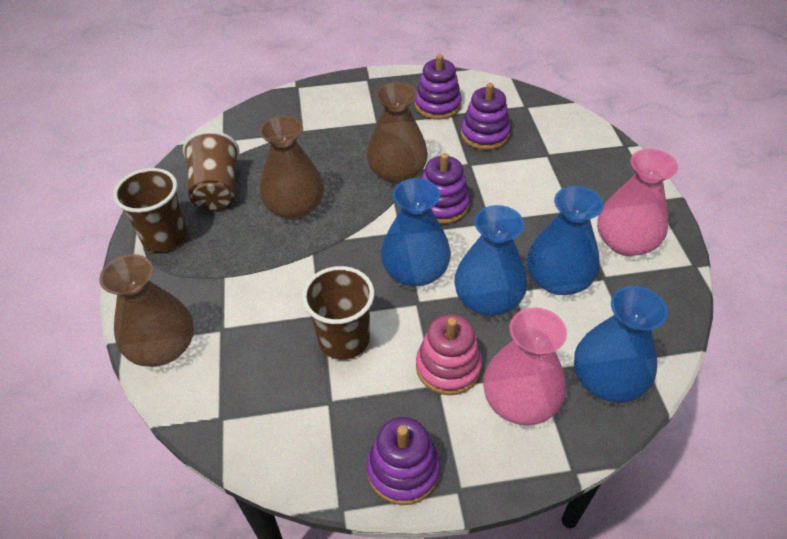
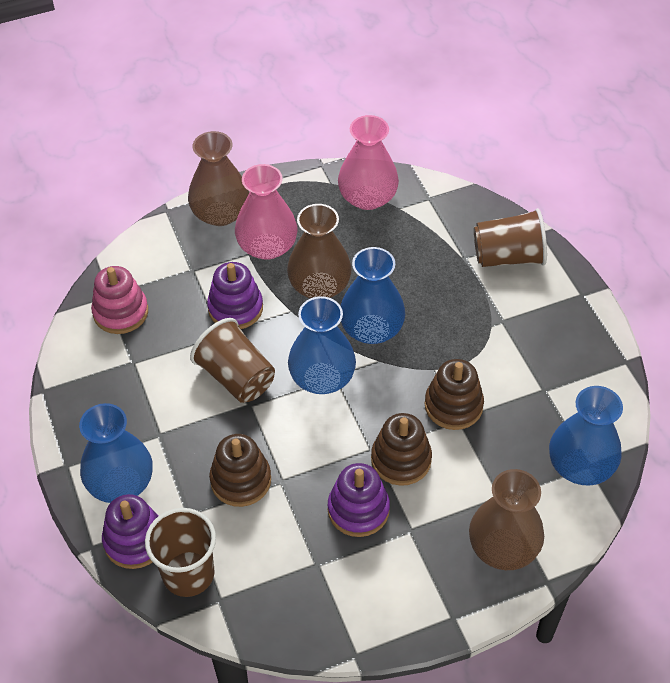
brown stacking toy: 0 -> 3
purple stacking toy: 4 -> 3

